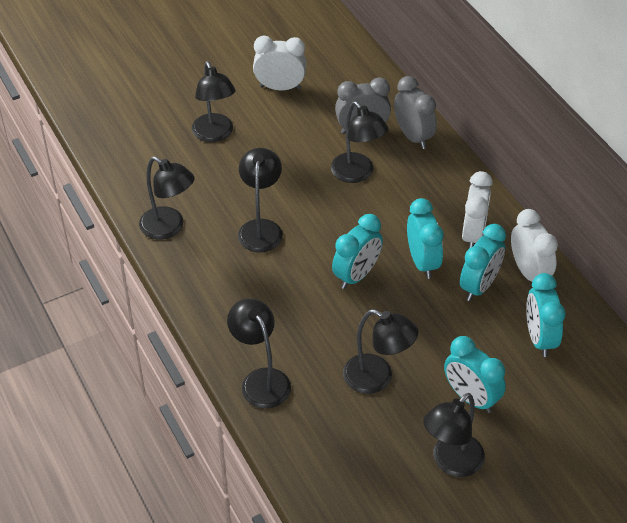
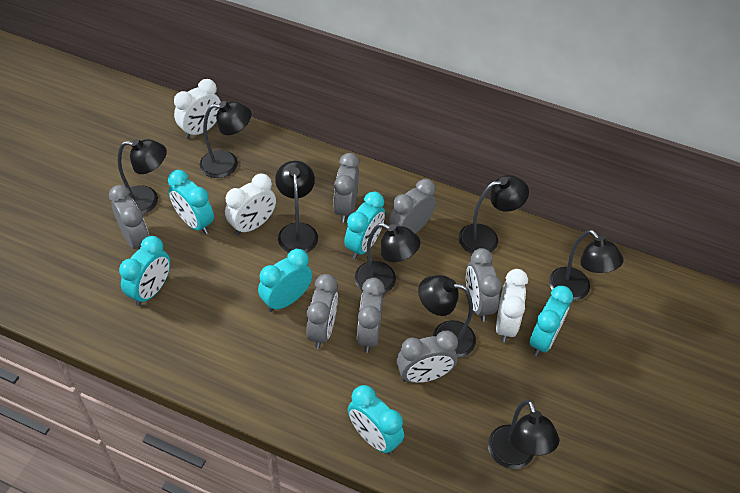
black lamp: 7 -> 8
grey clock: 2 -> 7
turquoise clock: 5 -> 6

